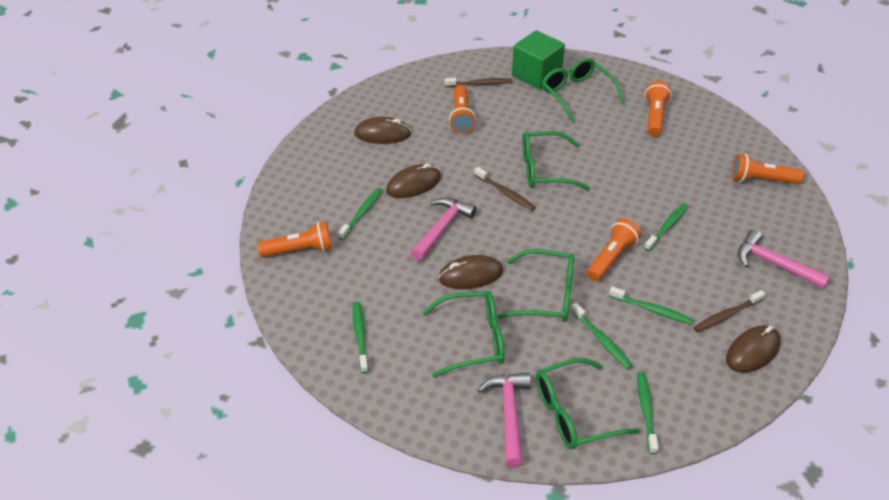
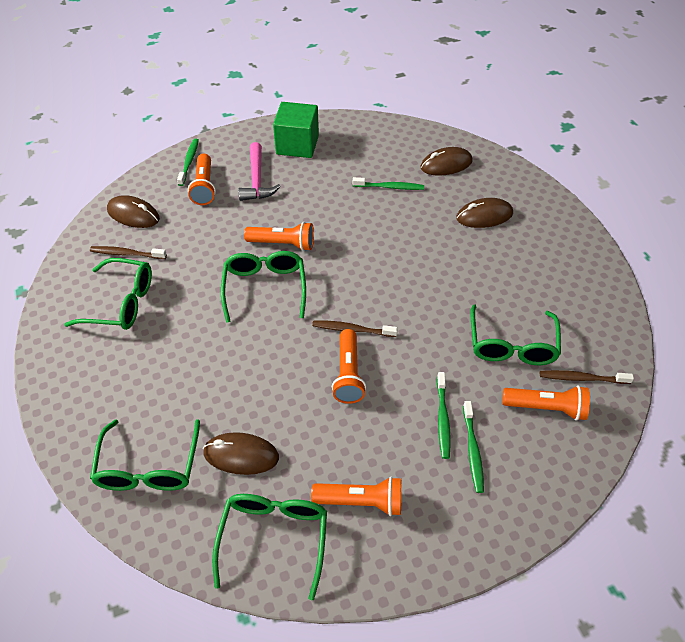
green toothbrush: 6 -> 4
pink hammer: 3 -> 1

